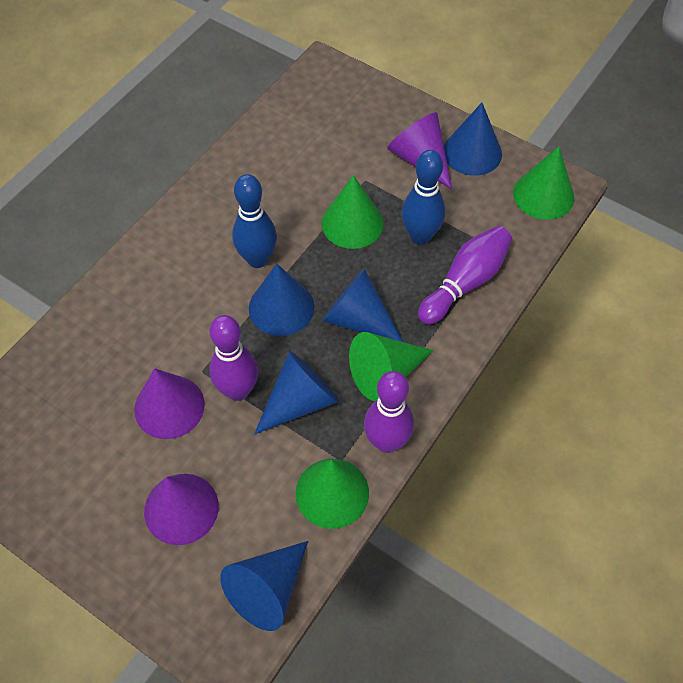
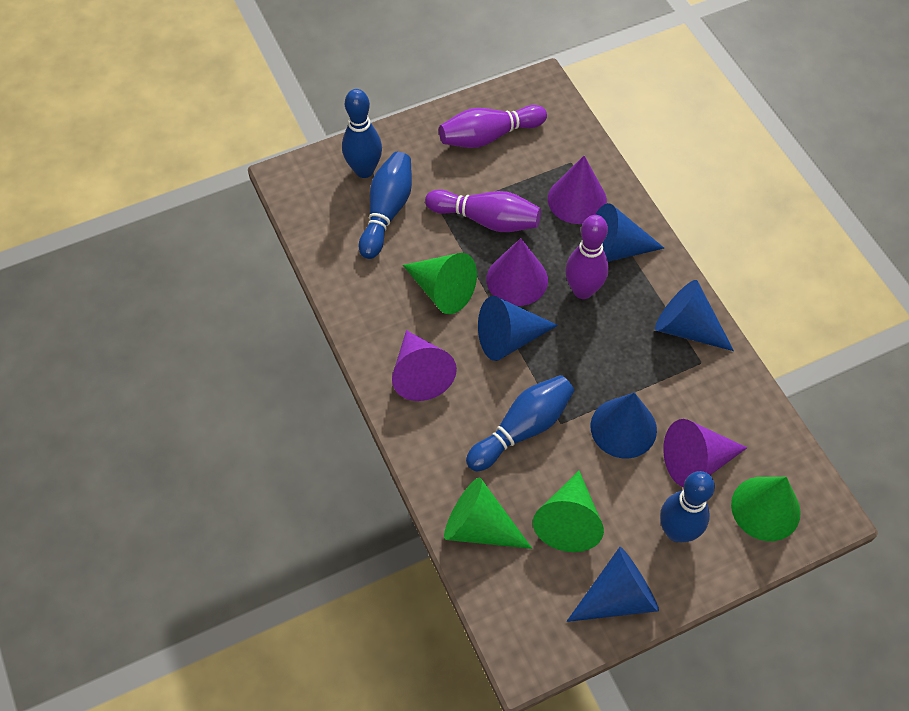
blue bowling pin: 2 -> 4
purple cone: 3 -> 4

